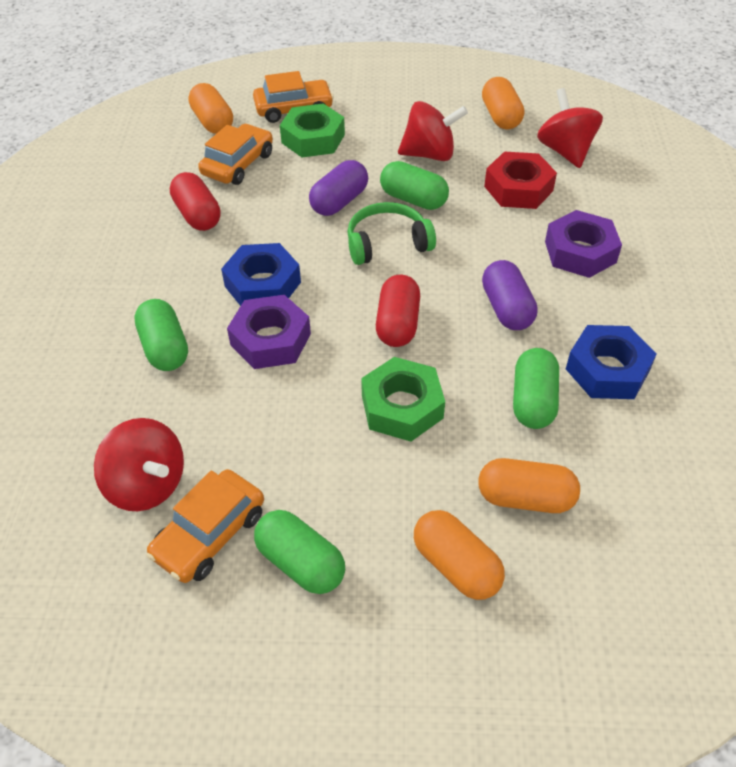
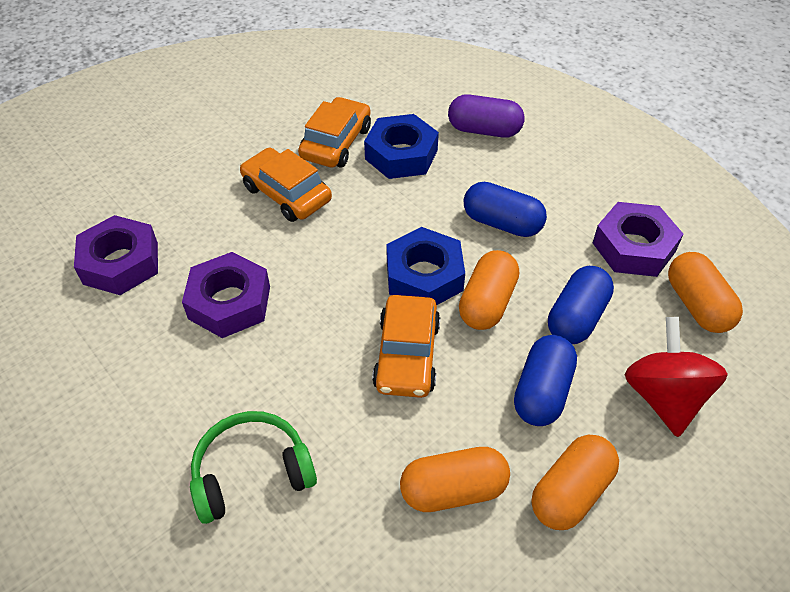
blue capsule: 0 -> 3
green capsule: 4 -> 0
green nut: 2 -> 0
purple capsule: 2 -> 1
purple nut: 2 -> 3
red capsule: 2 -> 0
red nut: 1 -> 0
red spinning top: 3 -> 1

